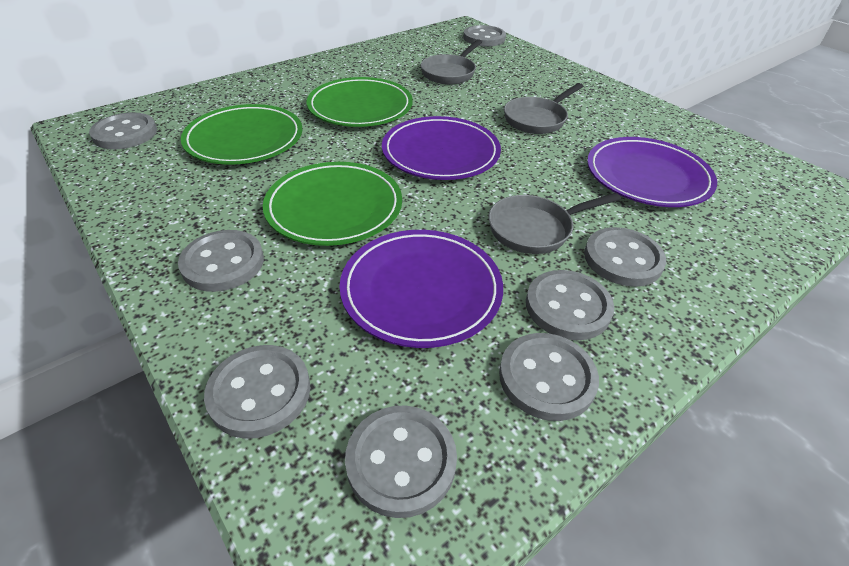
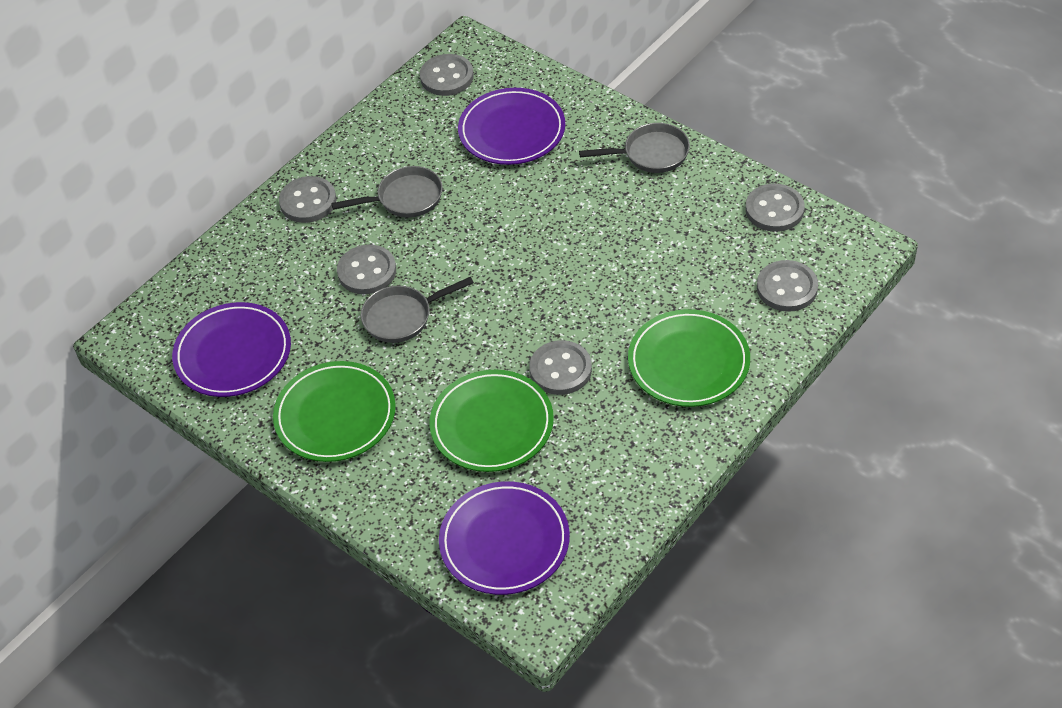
grey button: 8 -> 6

